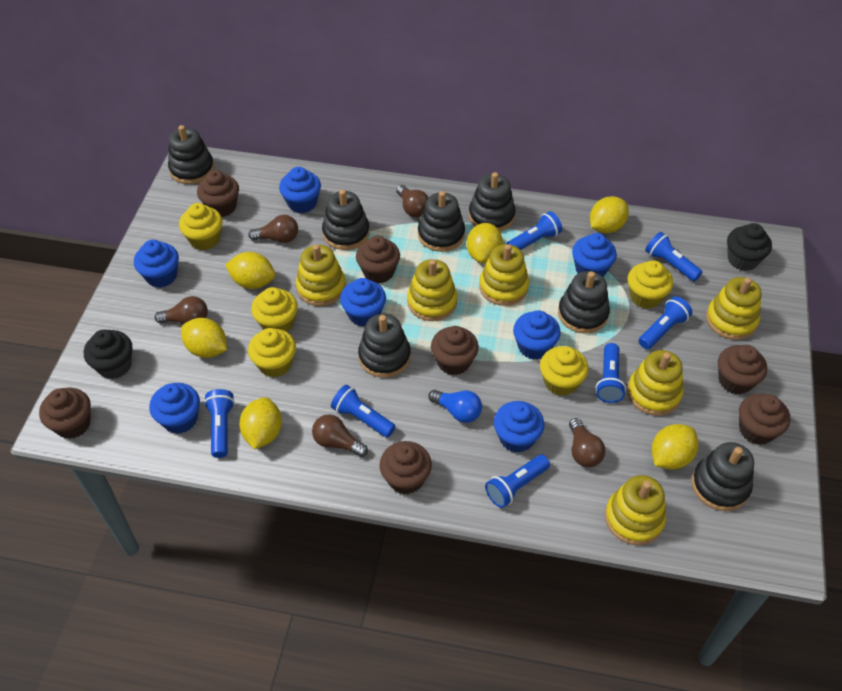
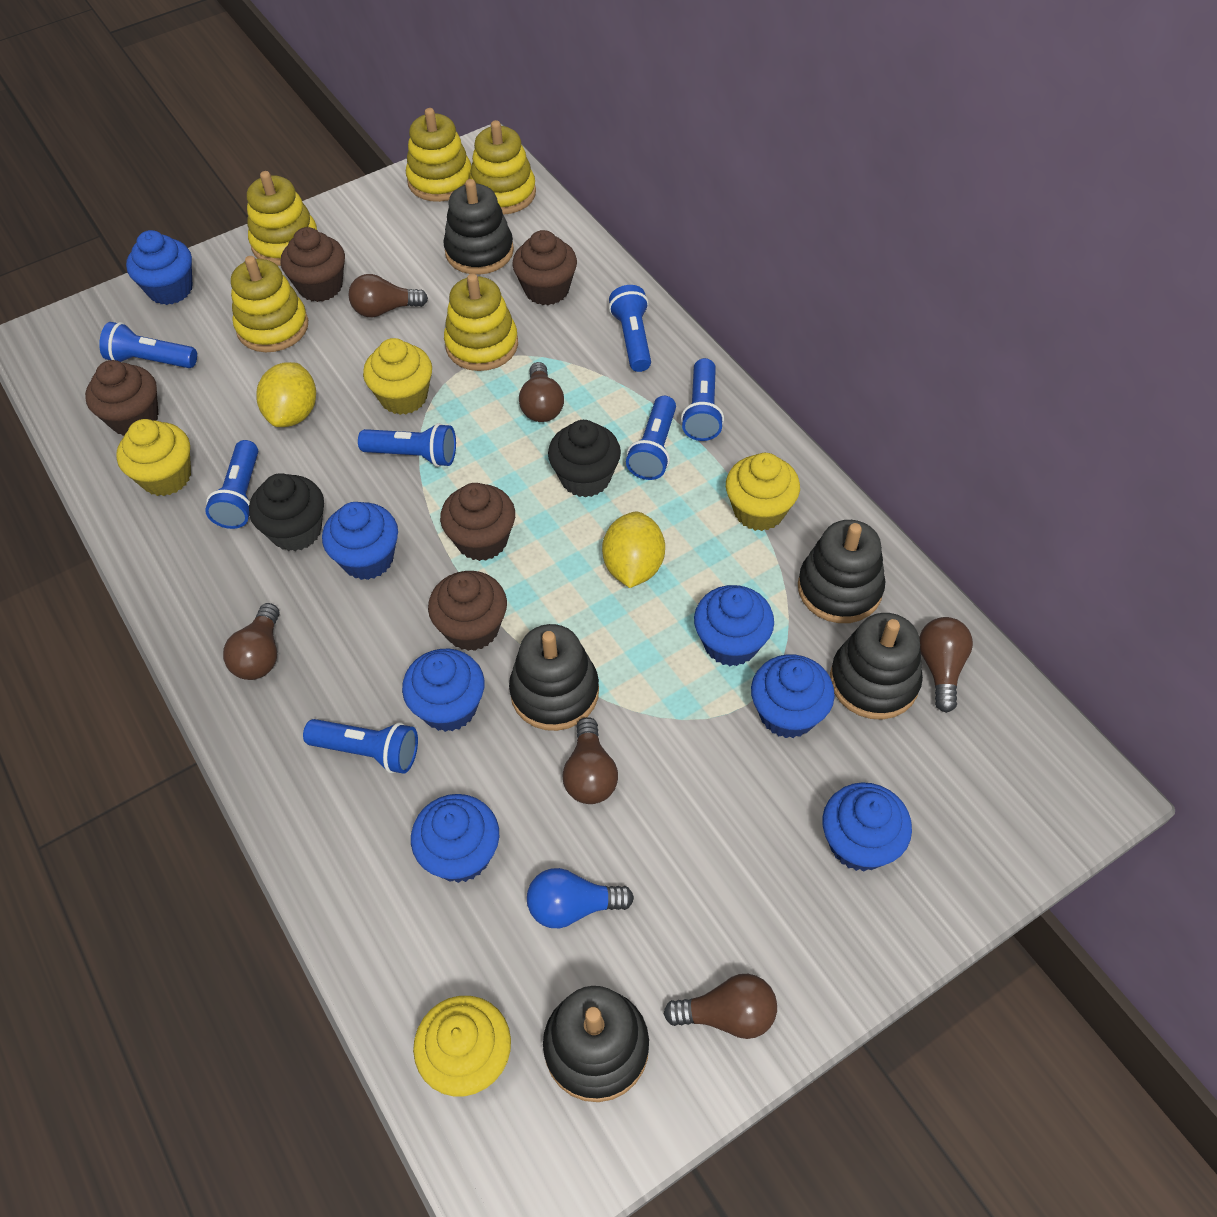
black stacking toy: 7 -> 5
brown cupcake: 7 -> 5
brown light bulb: 5 -> 6
yellow cupcake: 5 -> 4
yellow lemon: 6 -> 2
yellow stacking toy: 6 -> 5

